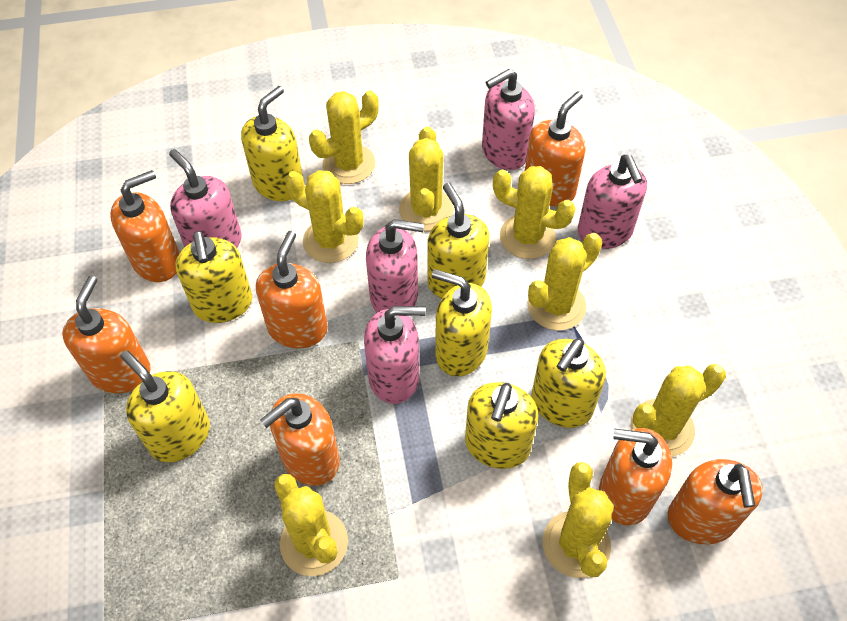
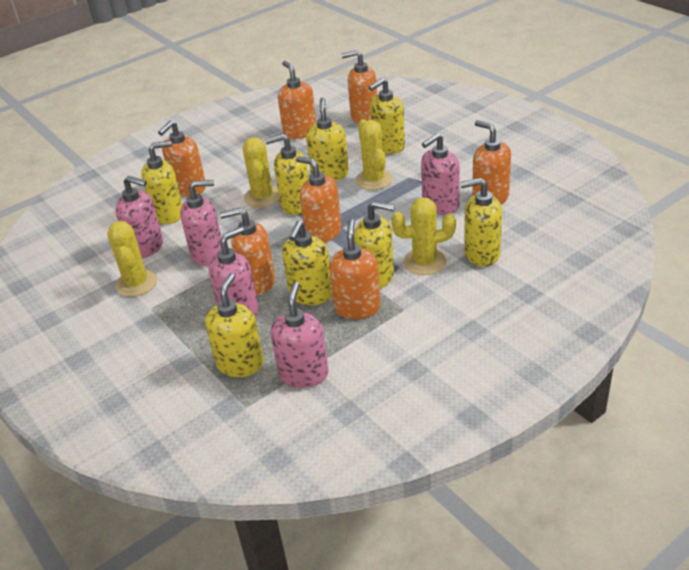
yellow cactus: 8 -> 4
yellow soap dispenser: 7 -> 8

